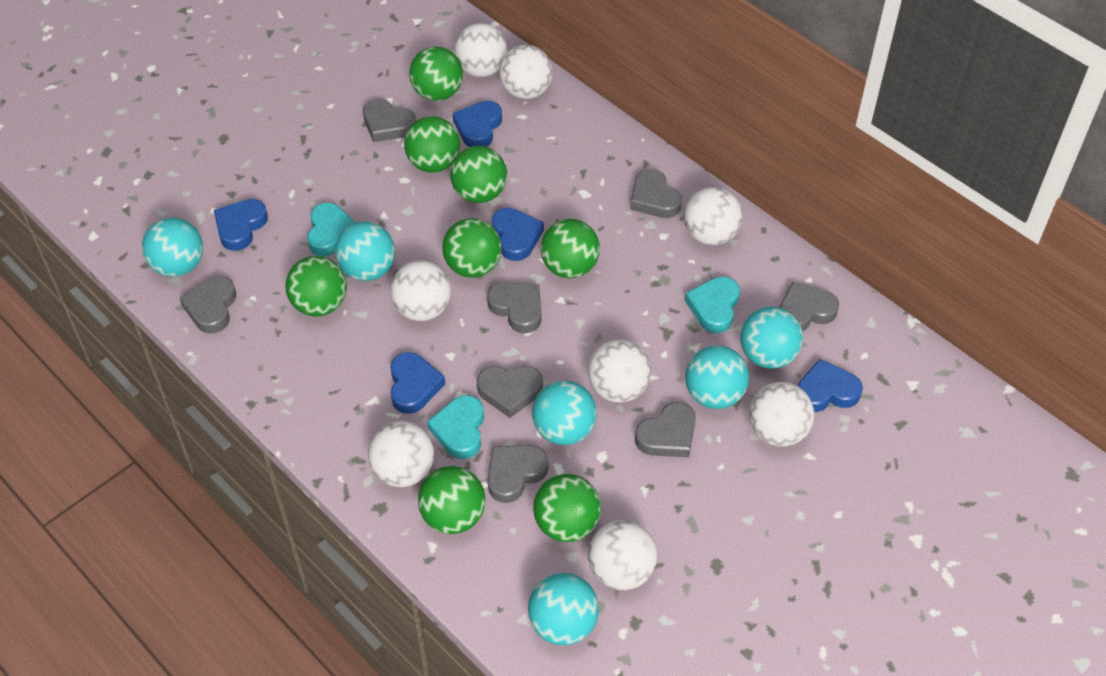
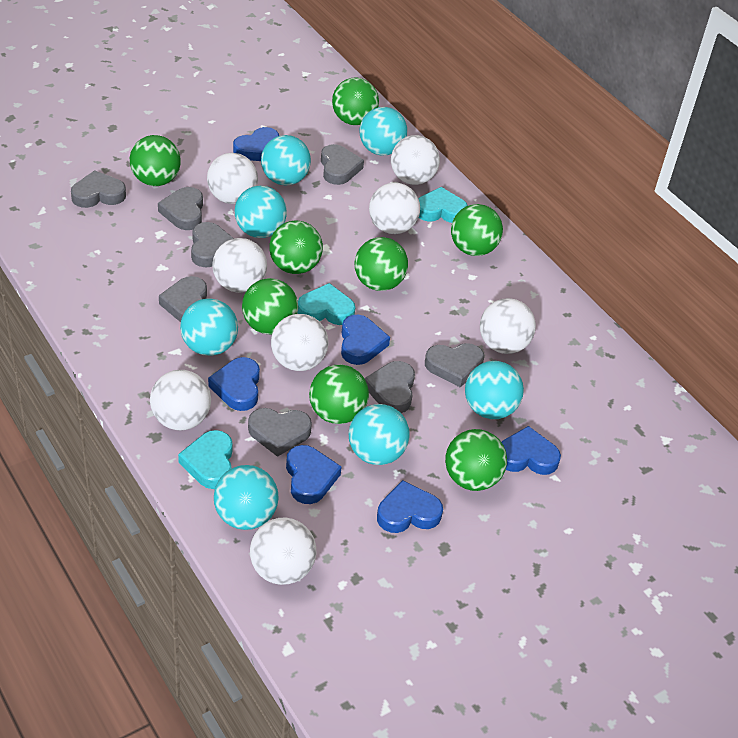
blue heart: 5 -> 6
turquoise ball: 6 -> 7

